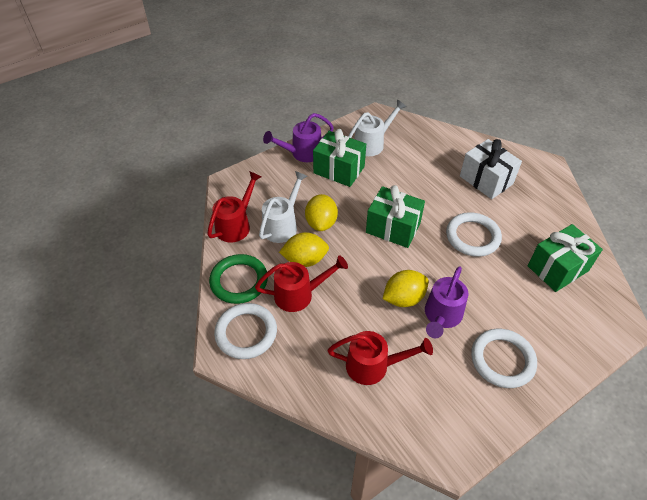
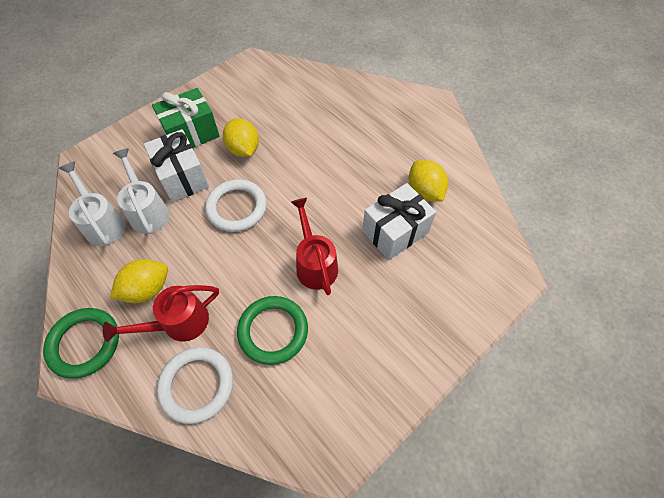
green gift: 3 -> 1
green ring: 1 -> 2
purple watering can: 2 -> 0
red watering can: 3 -> 2
white gift: 1 -> 2
white ring: 3 -> 2

